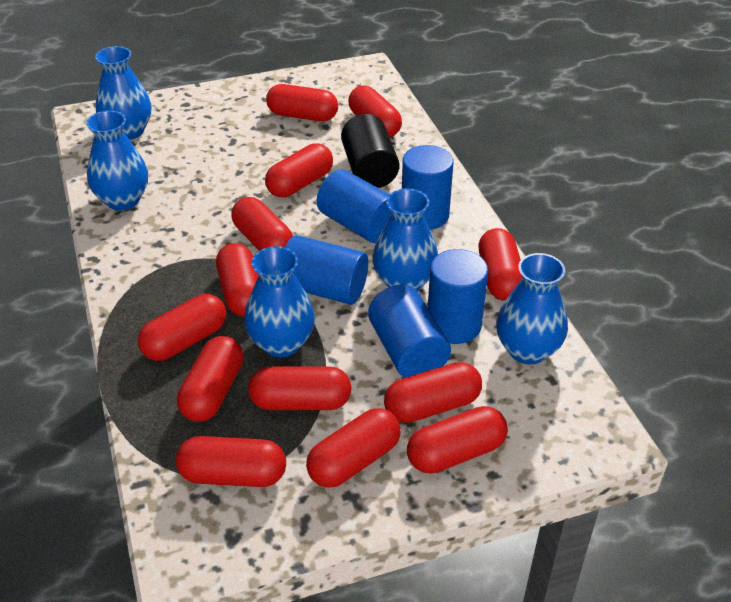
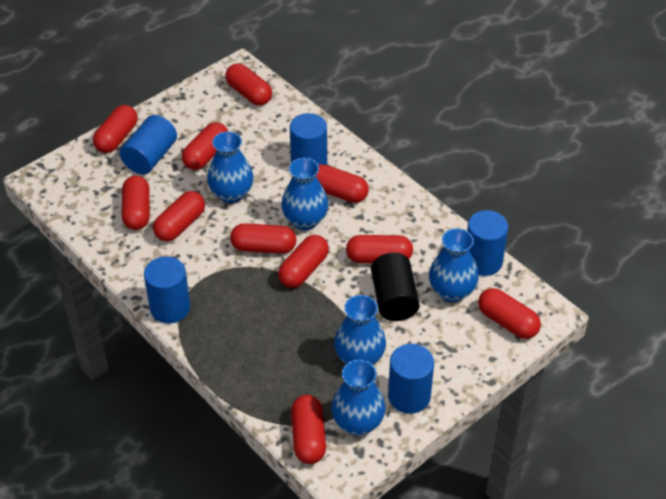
red capsule: 13 -> 11

